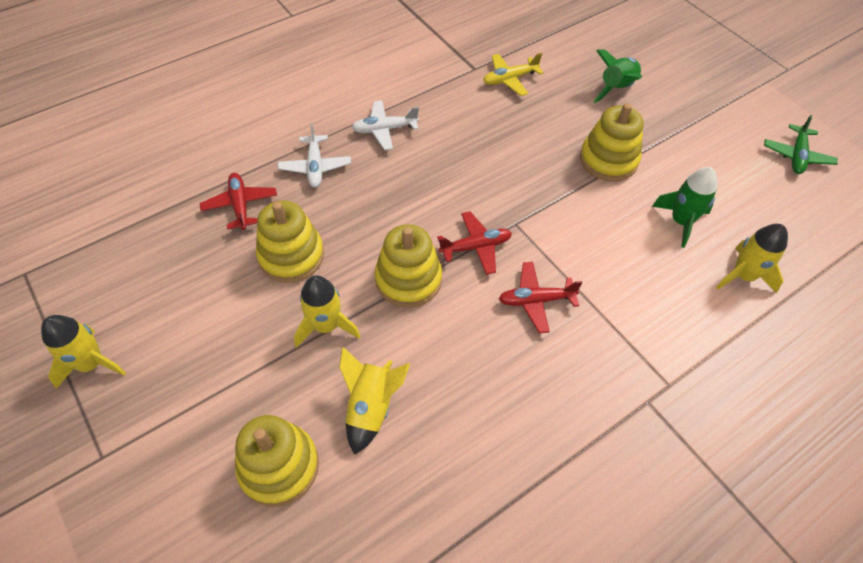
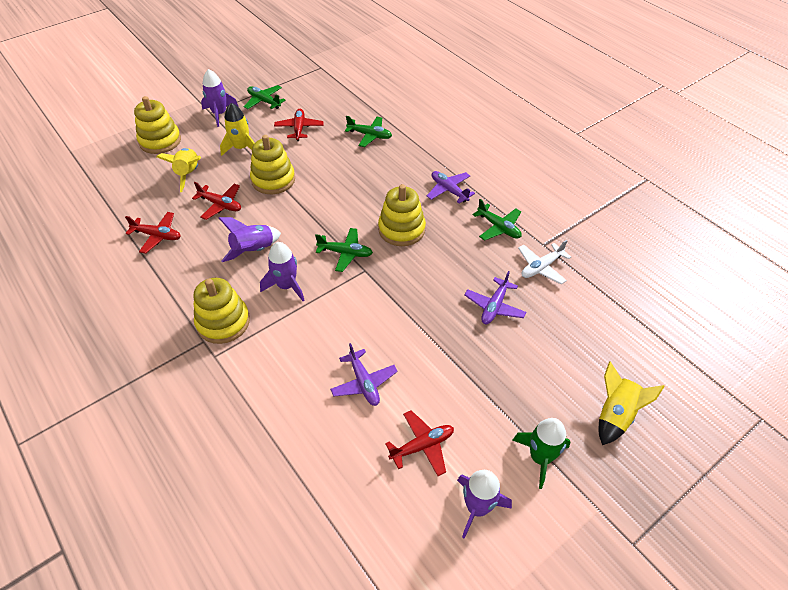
green plane: 1 -> 4
green rocket: 2 -> 1
purple plane: 0 -> 3
purple rocket: 0 -> 4
red plane: 3 -> 4
white plane: 2 -> 1
yellow plane: 1 -> 0
yellow rocket: 4 -> 3

